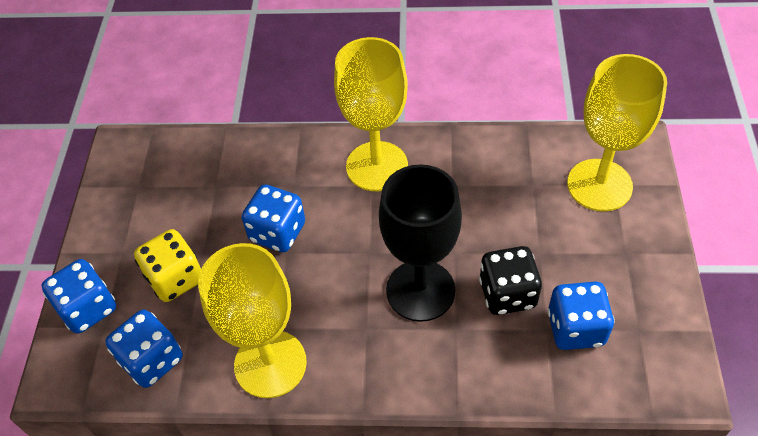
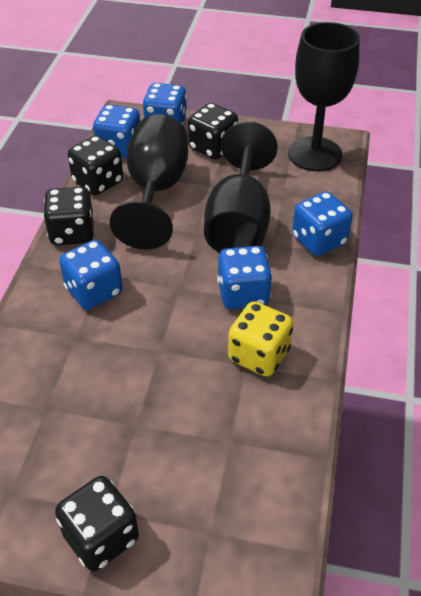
black dice: 1 -> 4
black goblet: 1 -> 3
blue dice: 4 -> 5
yellow goblet: 3 -> 0

